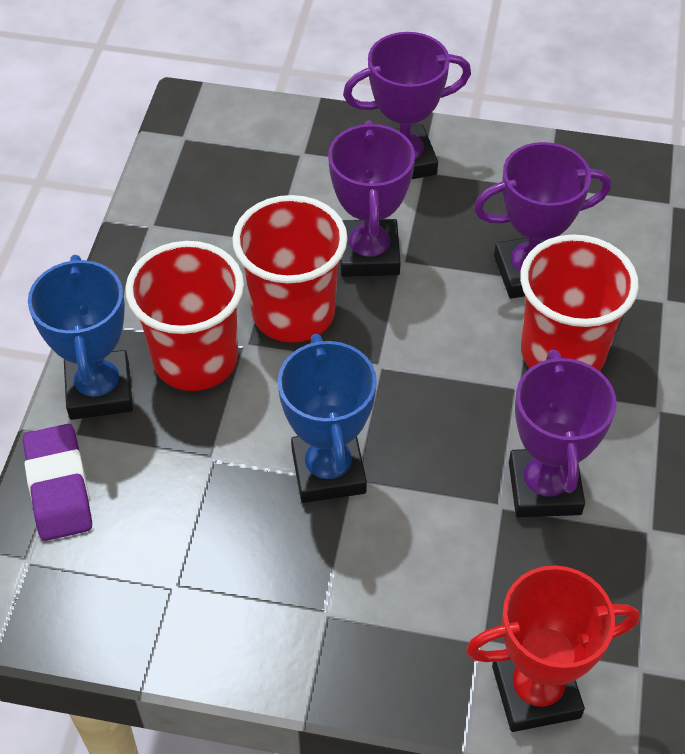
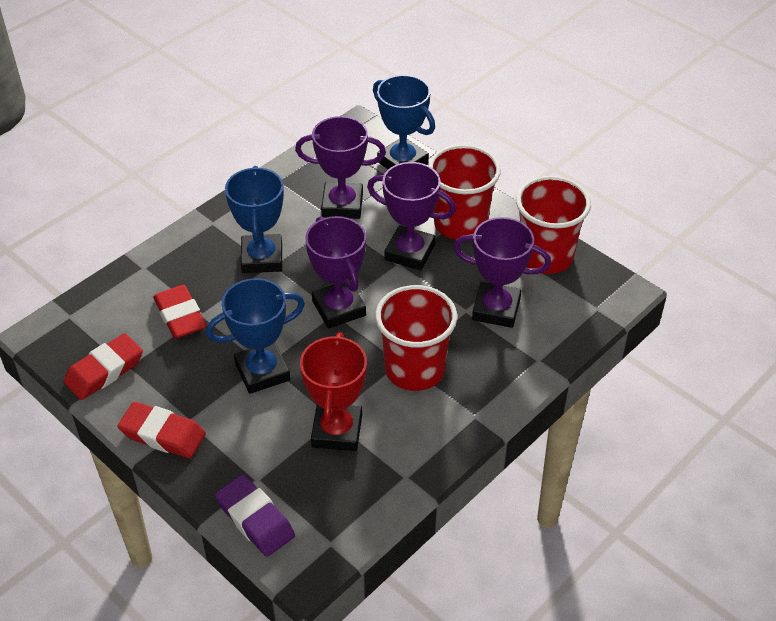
blue trophy: 2 -> 3
red eraser: 0 -> 3

